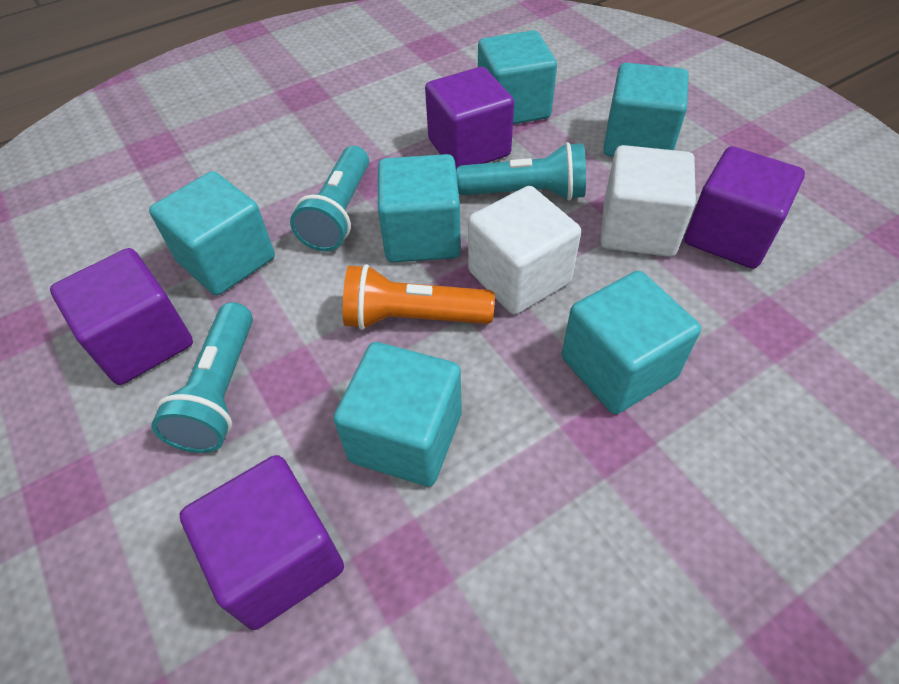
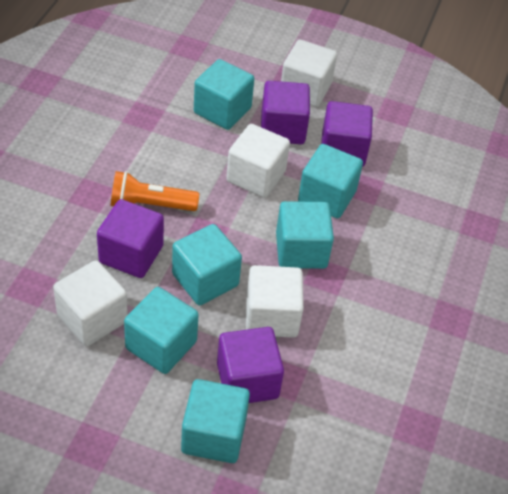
turquoise flashlight: 3 -> 0
white cube: 2 -> 4

